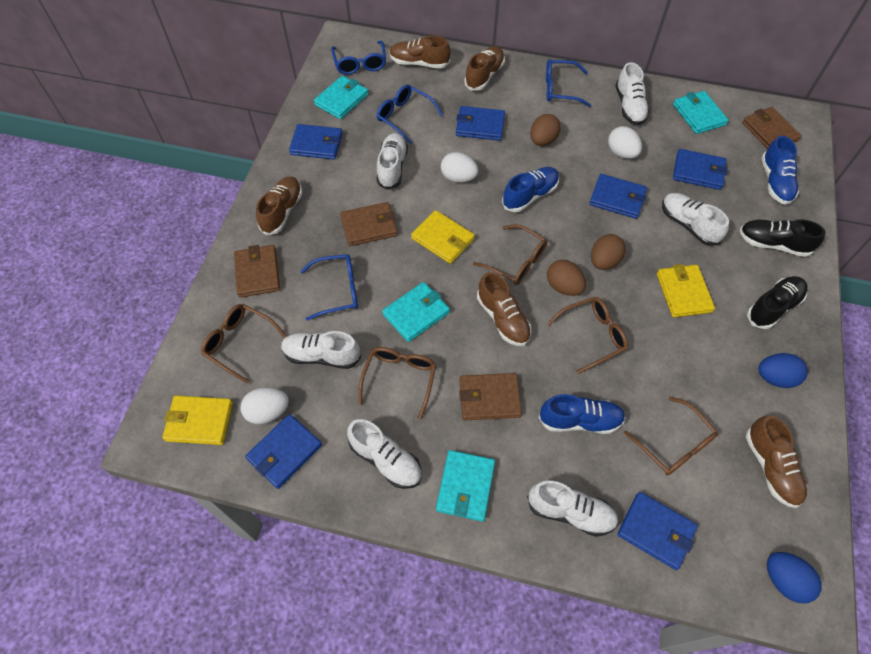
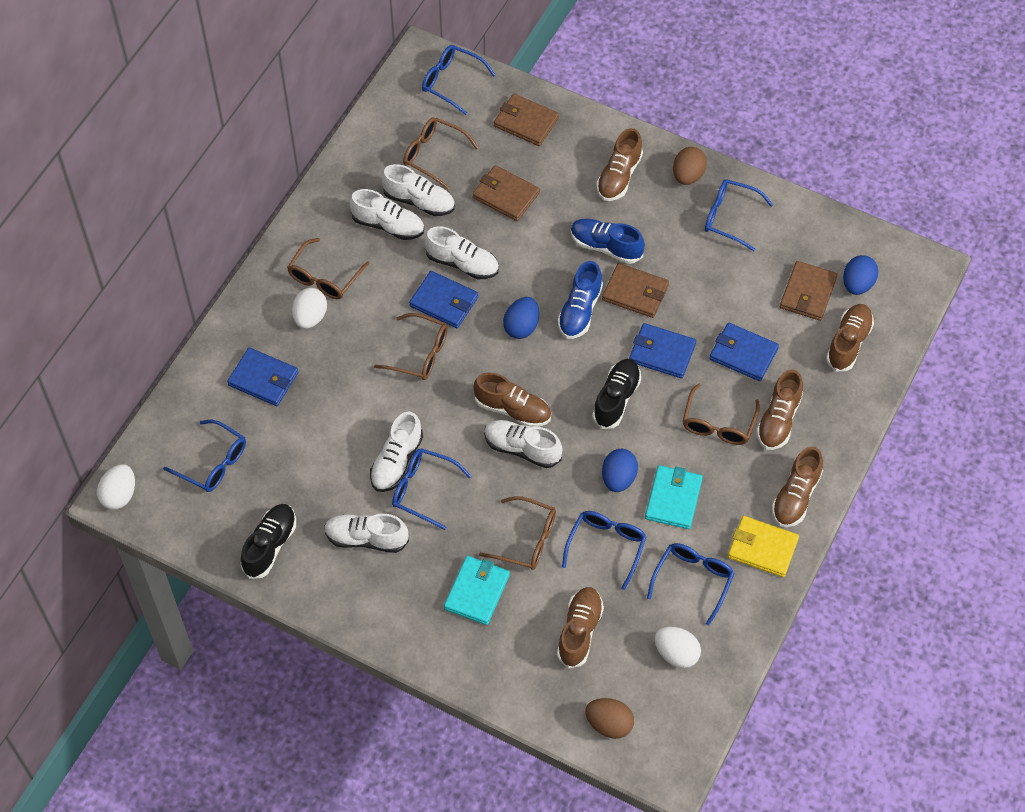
blue egg: 2 -> 3
blue glasses: 4 -> 6
blue shoe: 3 -> 2
blue wallet: 6 -> 4
brown egg: 3 -> 2
brown shoe: 5 -> 6
turquoise wallet: 4 -> 2
yellow wallet: 3 -> 1

